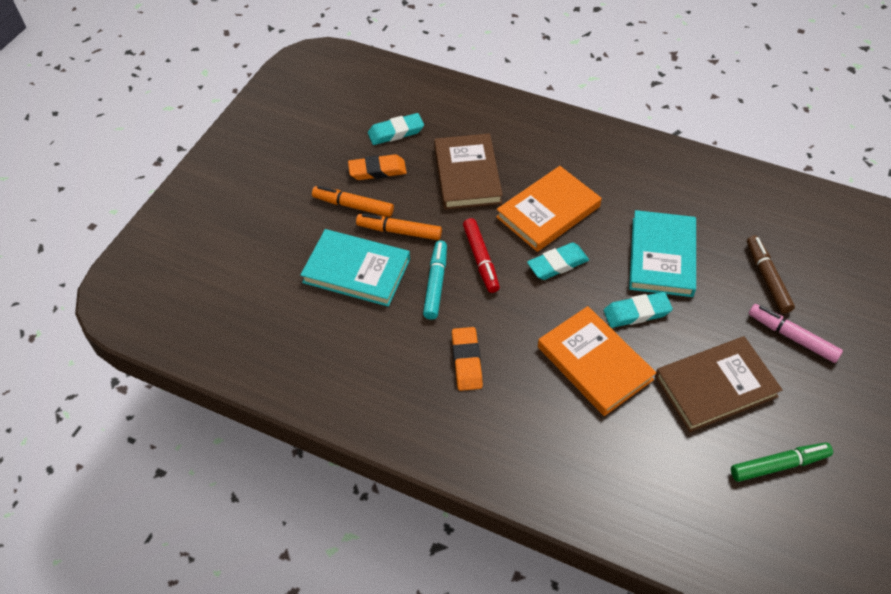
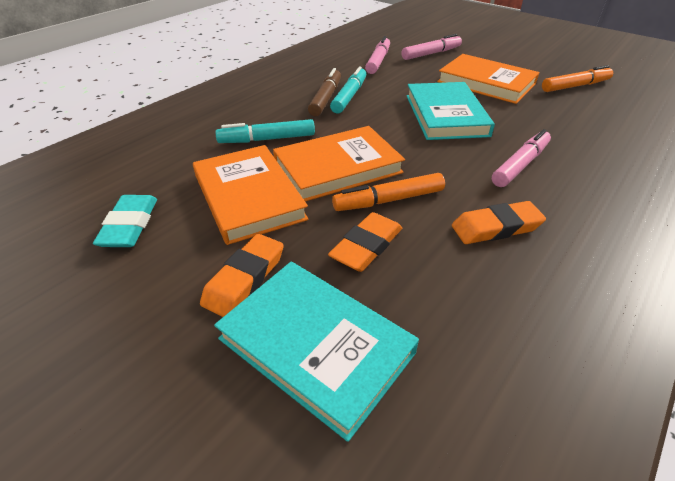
brown book: 2 -> 0
green marker: 1 -> 0
orange book: 2 -> 3
orange eraser: 2 -> 3
pink marker: 1 -> 3
red marker: 1 -> 0
turquoise eraser: 3 -> 1
turquoise marker: 1 -> 2

